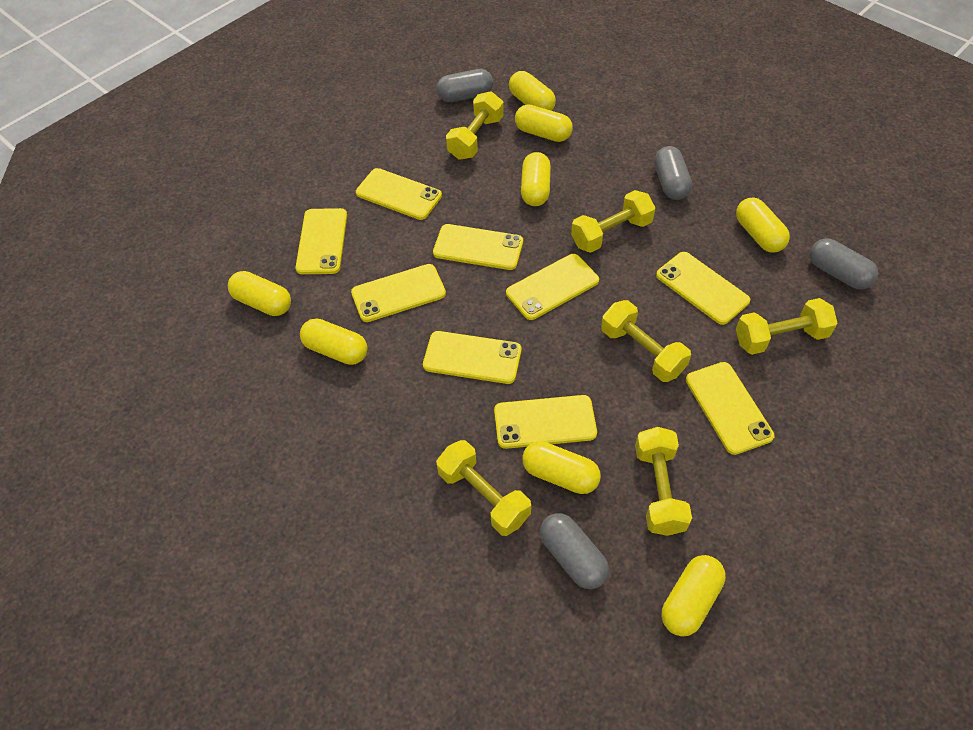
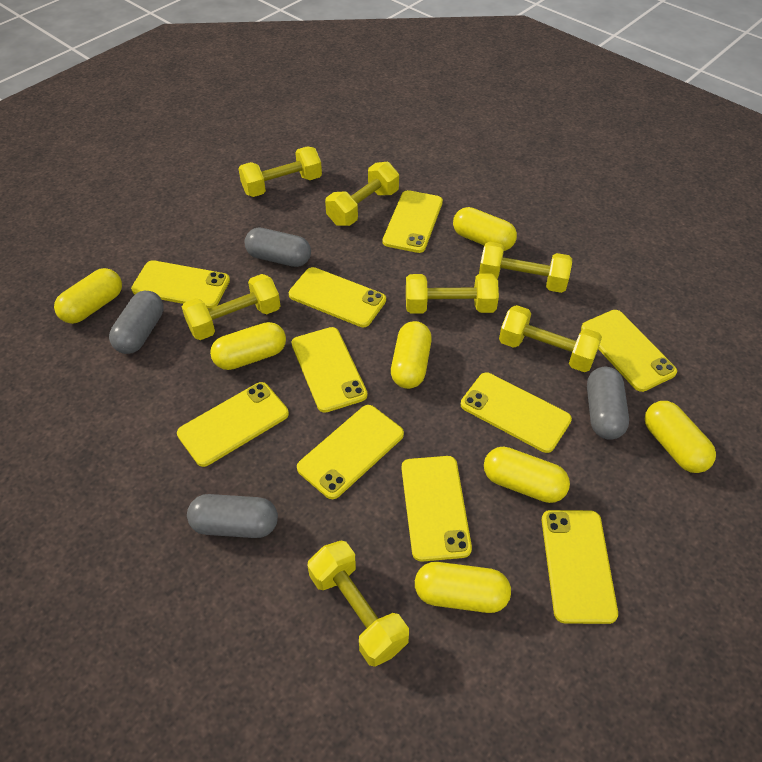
yellow capsule: 8 -> 7
yellow dumbbell: 6 -> 7
yellow phone: 9 -> 10

